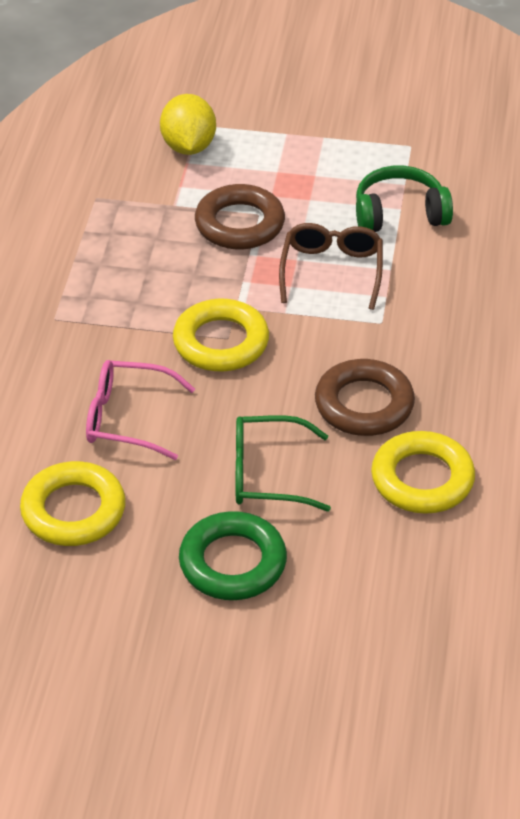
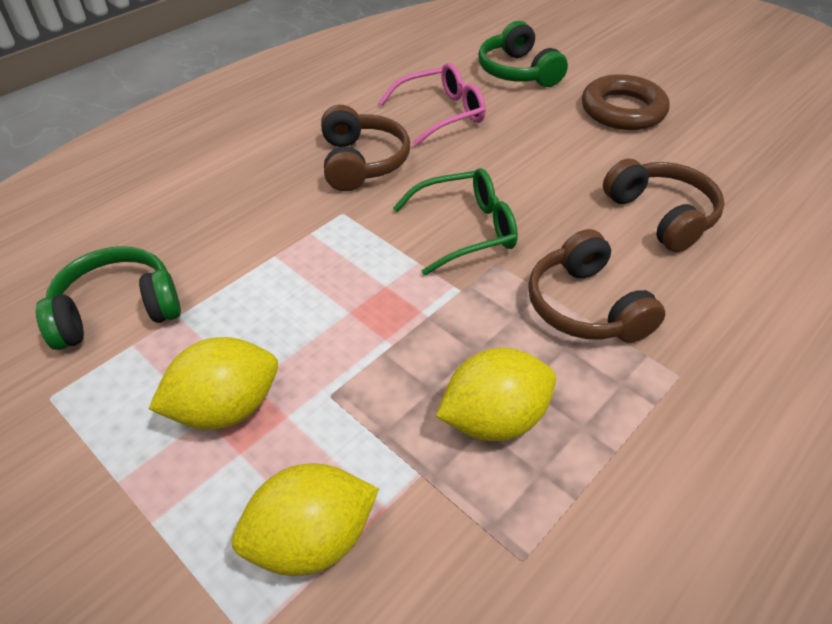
brown glasses: 1 -> 0
brown headphones: 0 -> 3
brown ring: 2 -> 1
green headphones: 1 -> 2
green ring: 1 -> 0
yellow lemon: 1 -> 3
yellow ring: 3 -> 0

